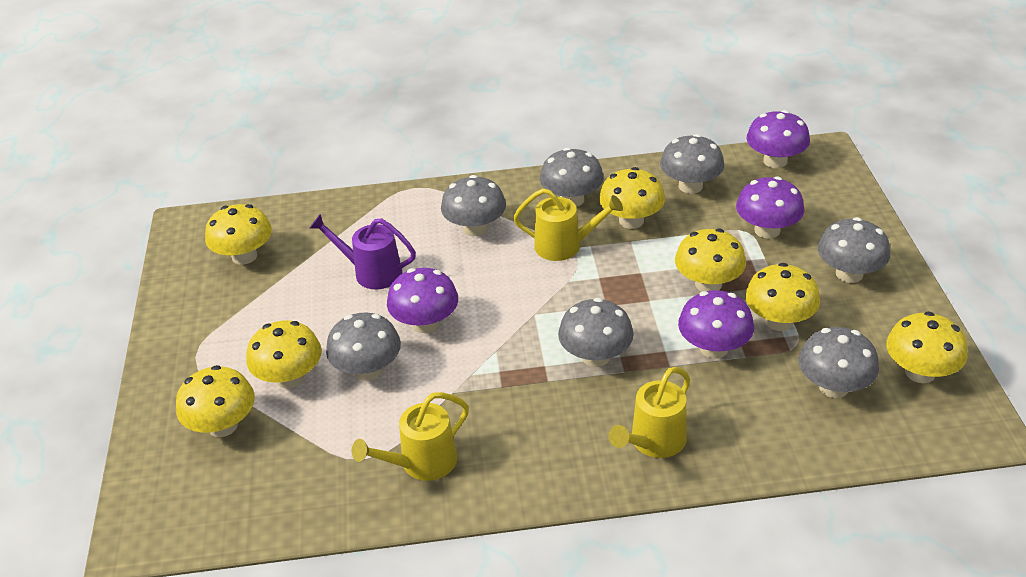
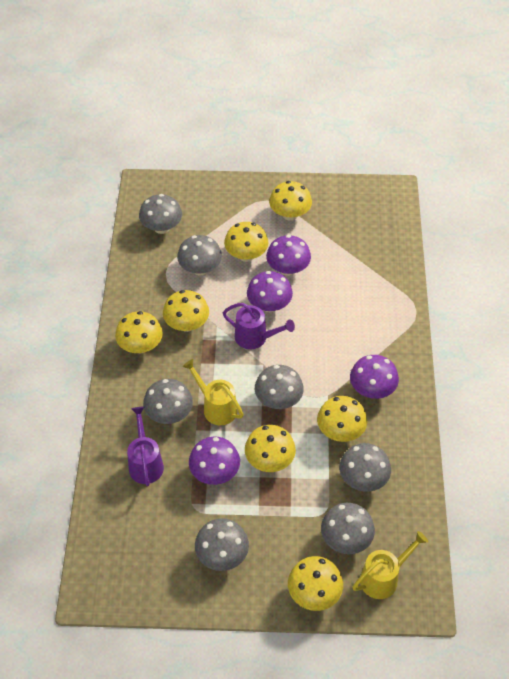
purple watering can: 1 -> 2
yellow watering can: 3 -> 2

